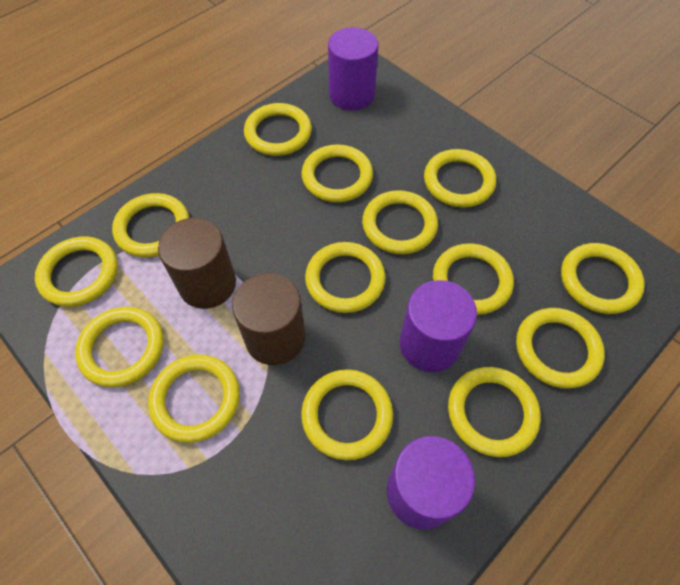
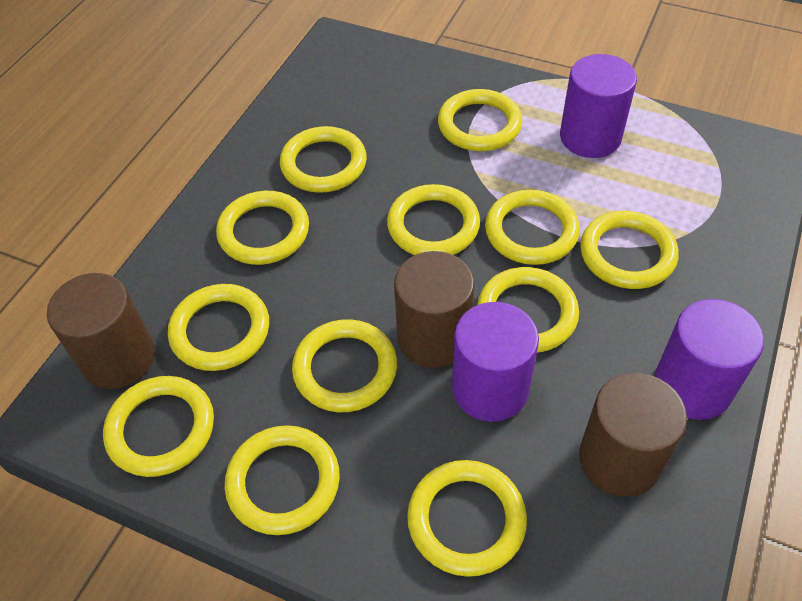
brown cylinder: 2 -> 3
yellow ring: 14 -> 12

